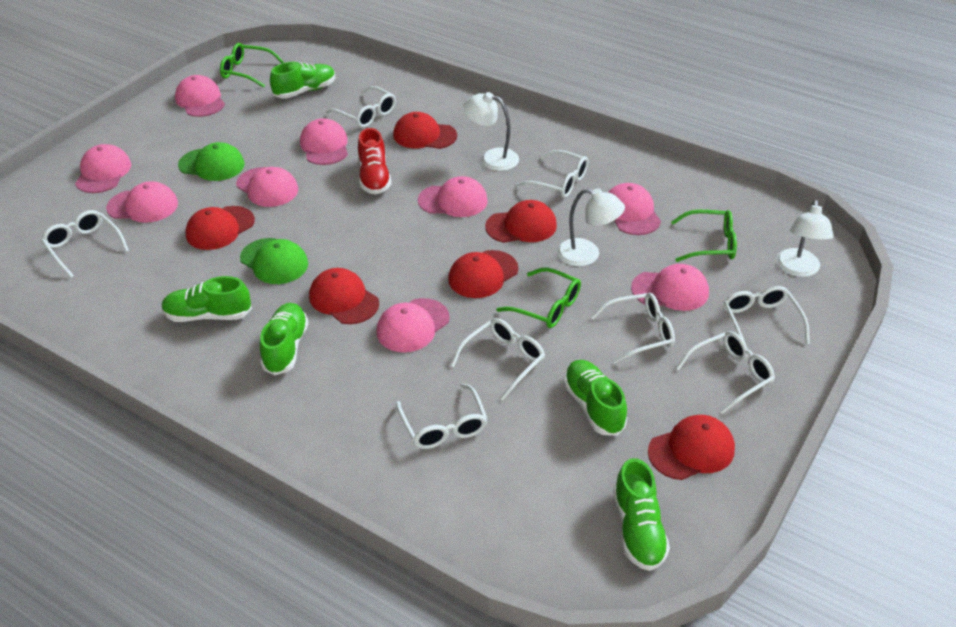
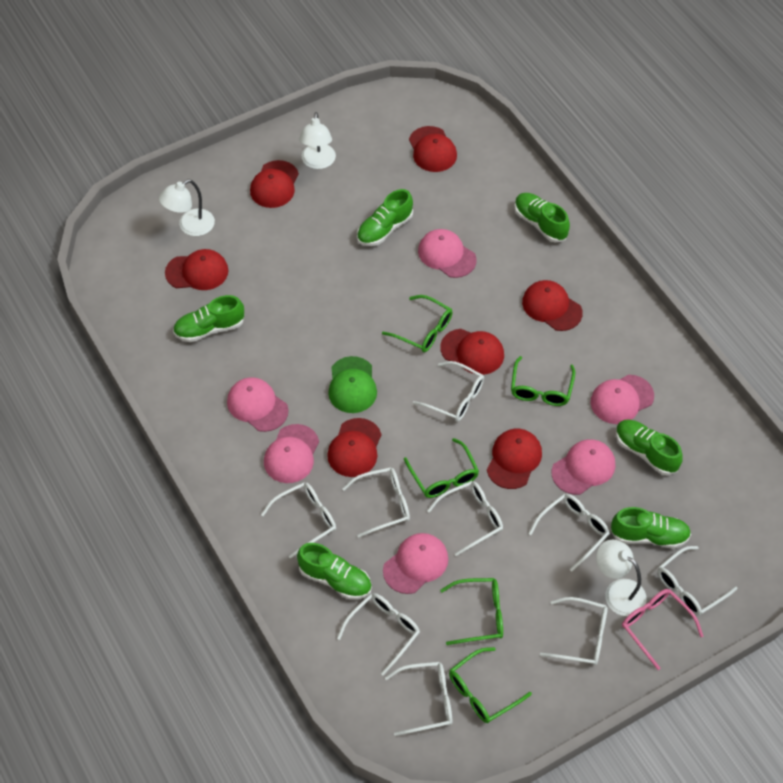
green cap: 2 -> 1
green glasses: 3 -> 5
green shoe: 5 -> 6
pink cap: 9 -> 6
pink glasses: 0 -> 1
red cap: 6 -> 7
red shoe: 1 -> 0
white glasses: 8 -> 9

